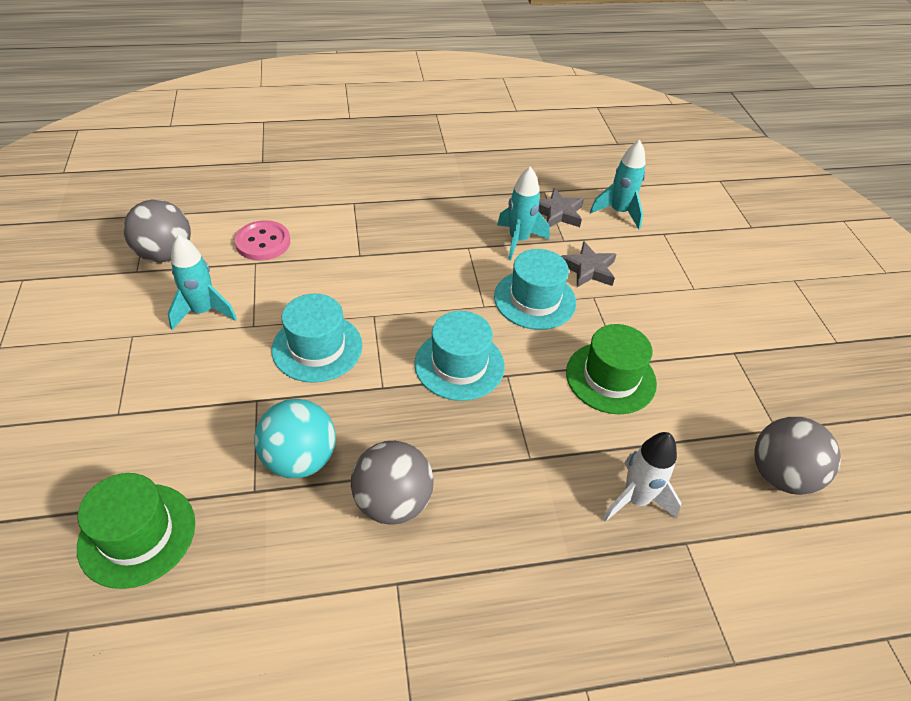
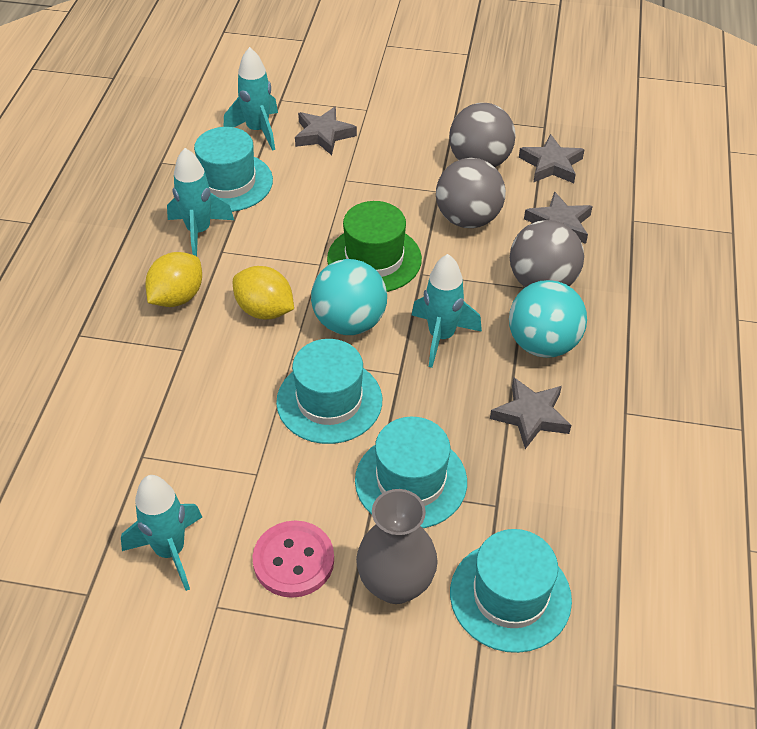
green hat: 2 -> 1
grey star: 2 -> 4
grey vase: 0 -> 1
turquoise ball: 1 -> 2
turquoise hat: 3 -> 4
turquoise rocket: 3 -> 4
white rocket: 1 -> 0
yellow lemon: 0 -> 2

